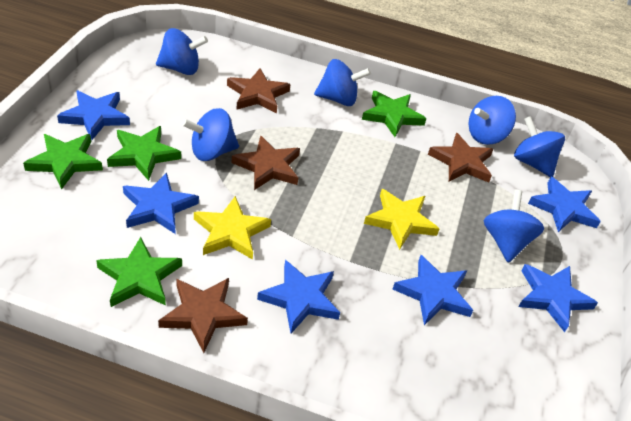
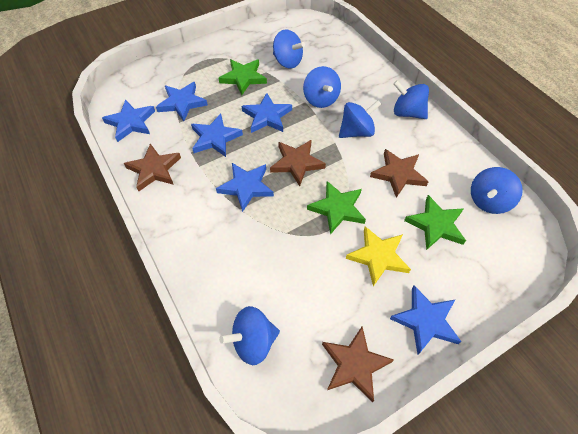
green star: 4 -> 3
yellow star: 2 -> 1

